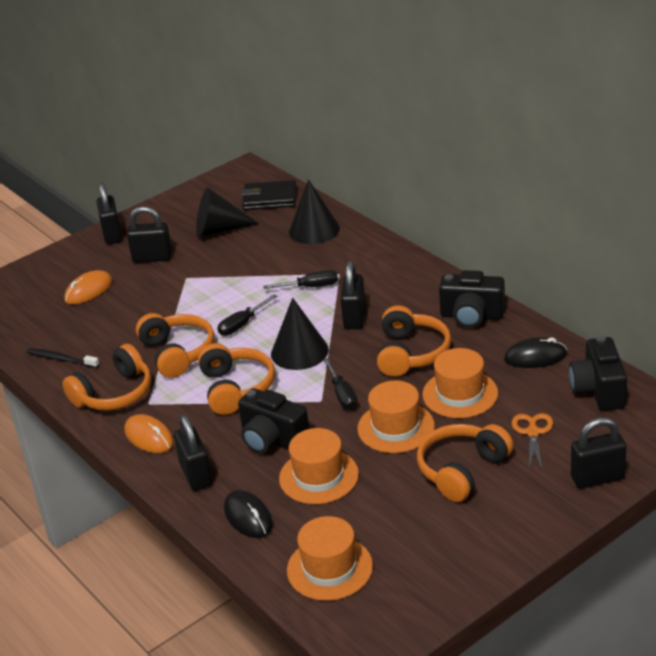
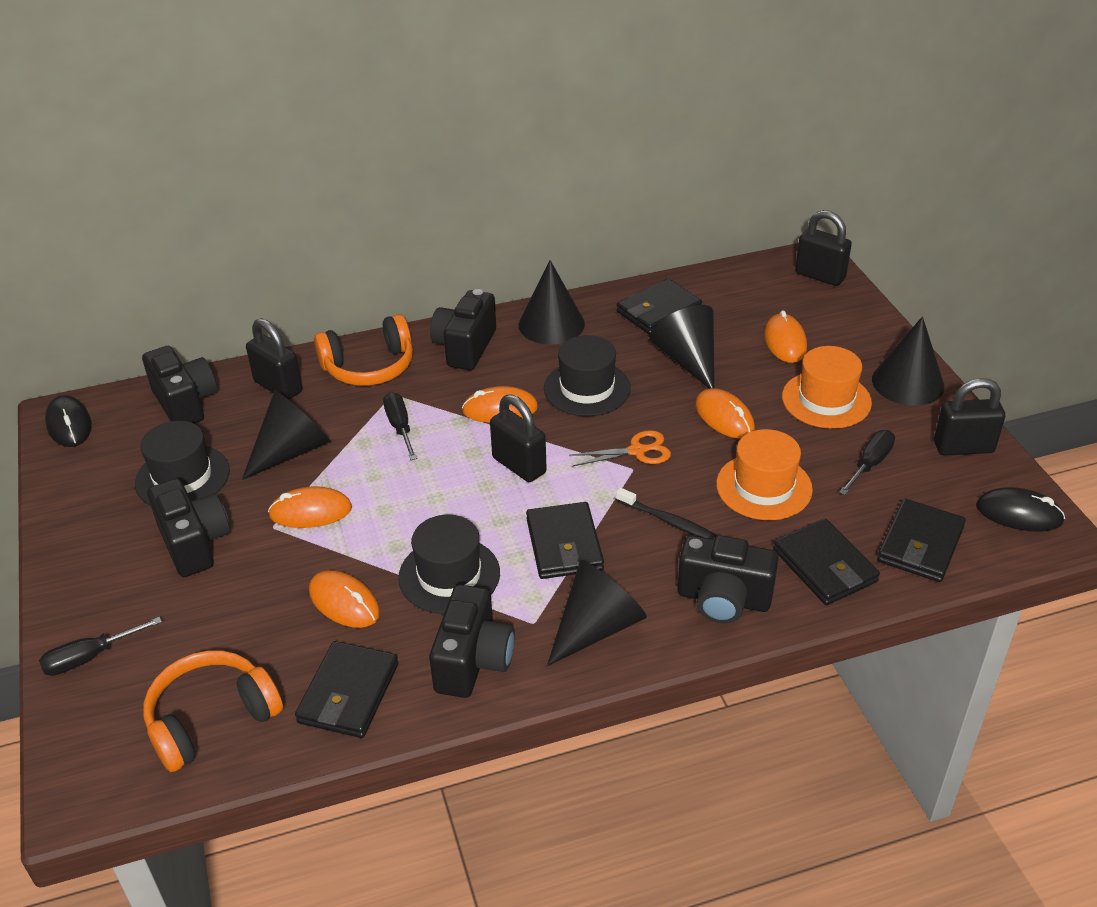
black camera: 3 -> 5
black cone: 3 -> 5
black hat: 0 -> 3
black padlock: 5 -> 4
black wallet: 1 -> 5
orange hat: 4 -> 2
orange headphones: 5 -> 2
orange mouse: 2 -> 5

